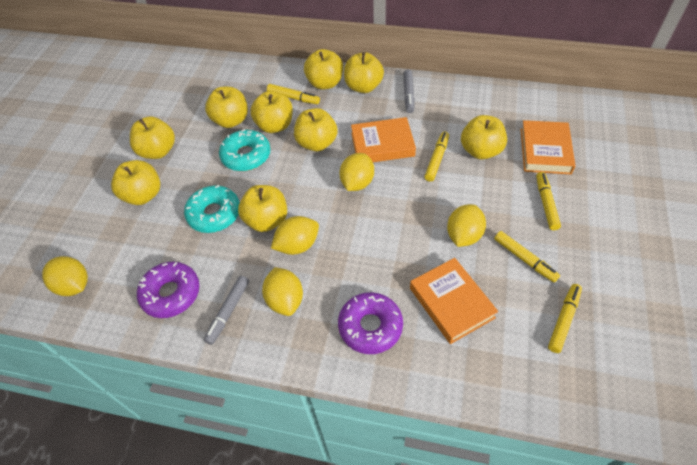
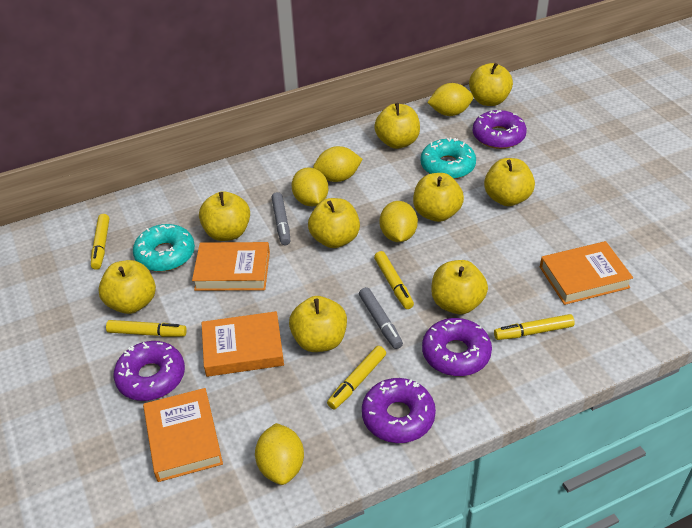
orange book: 3 -> 4
purple donut: 2 -> 4

